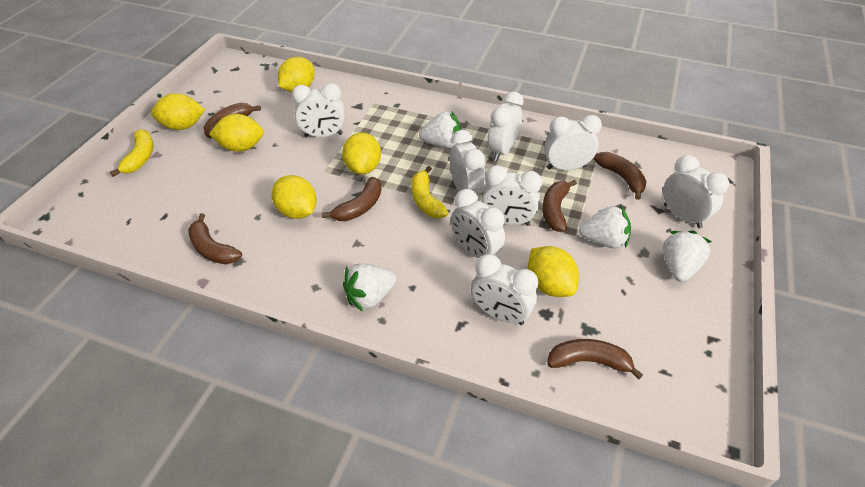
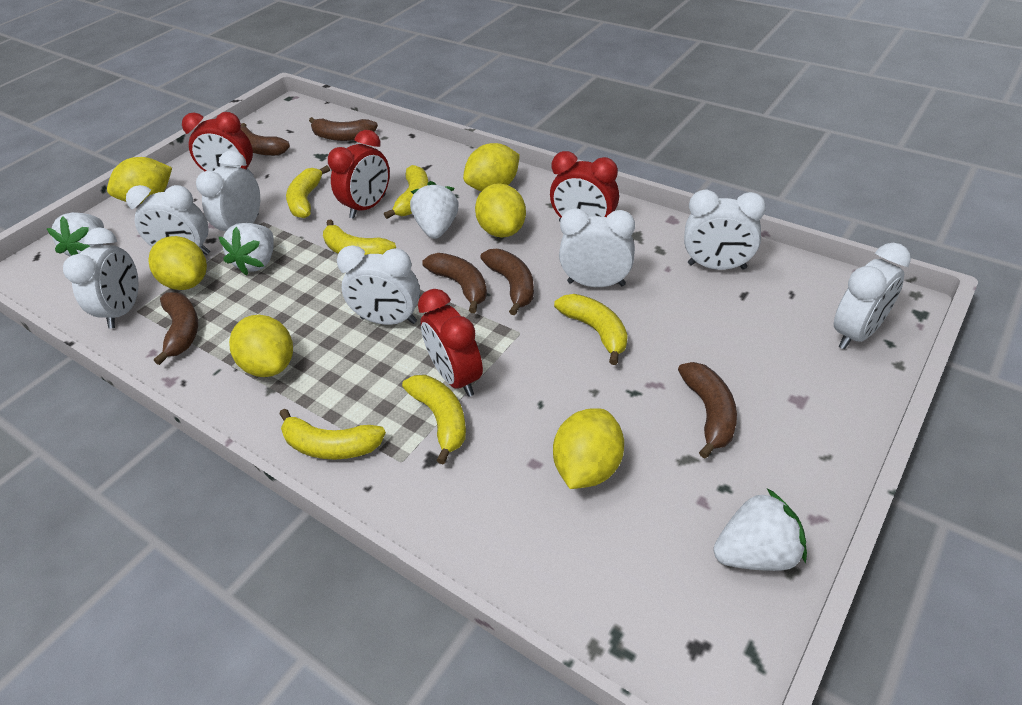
red clock: 0 -> 4
white clock: 8 -> 7
yellow banana: 2 -> 6

